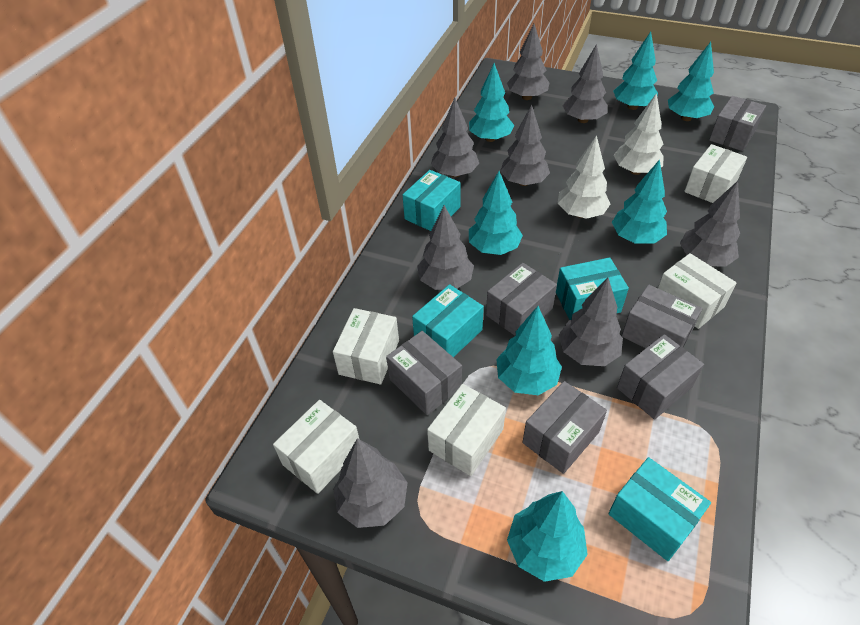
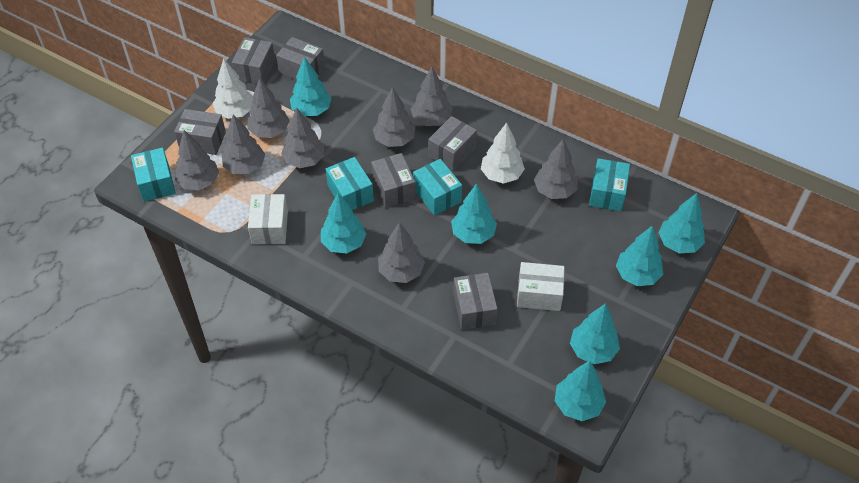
white box: 5 -> 2

